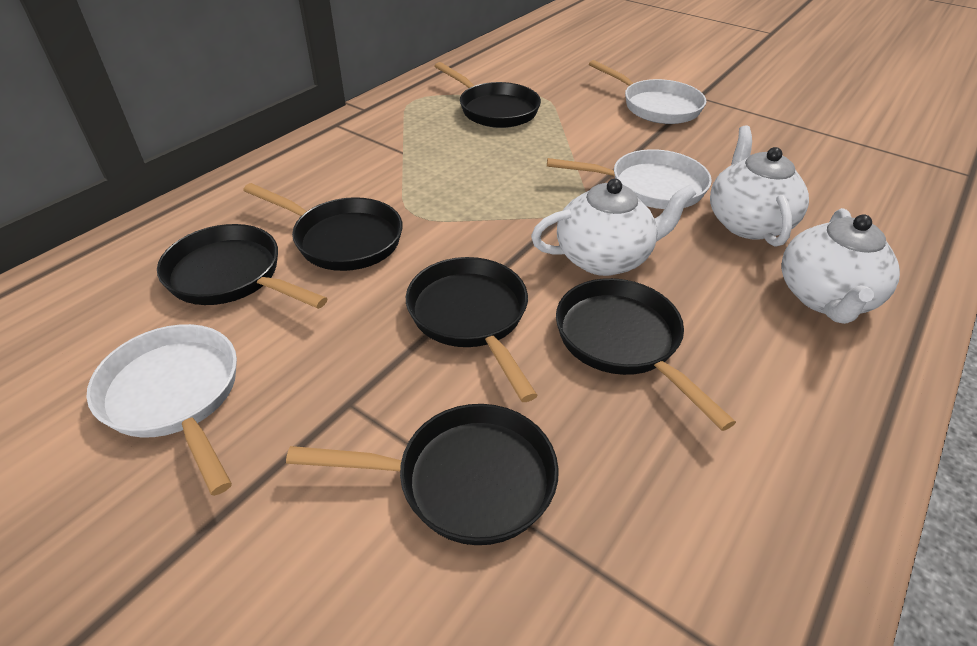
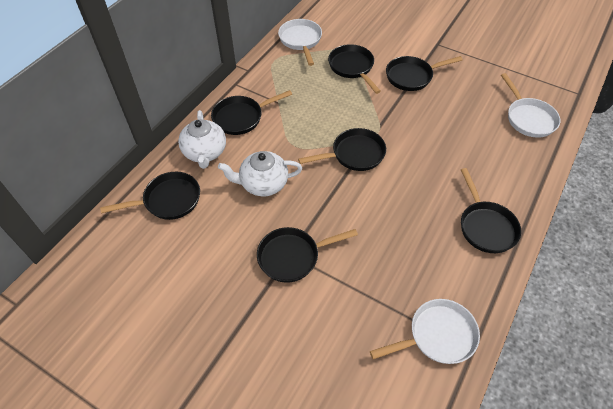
black pan: 6 -> 7
white teapot: 3 -> 2

